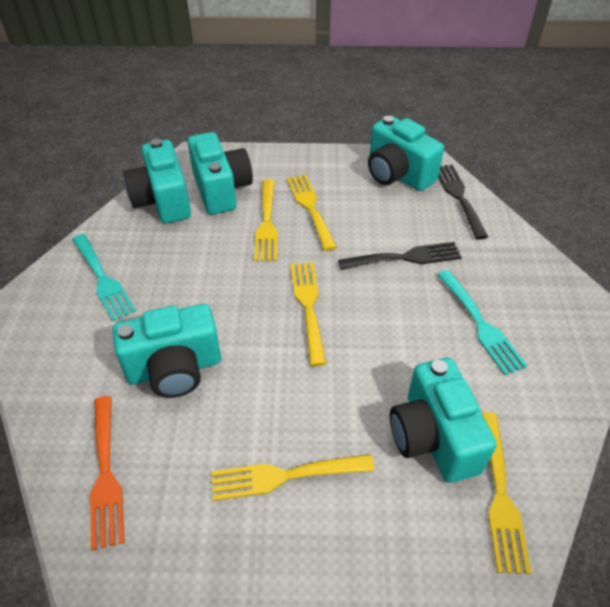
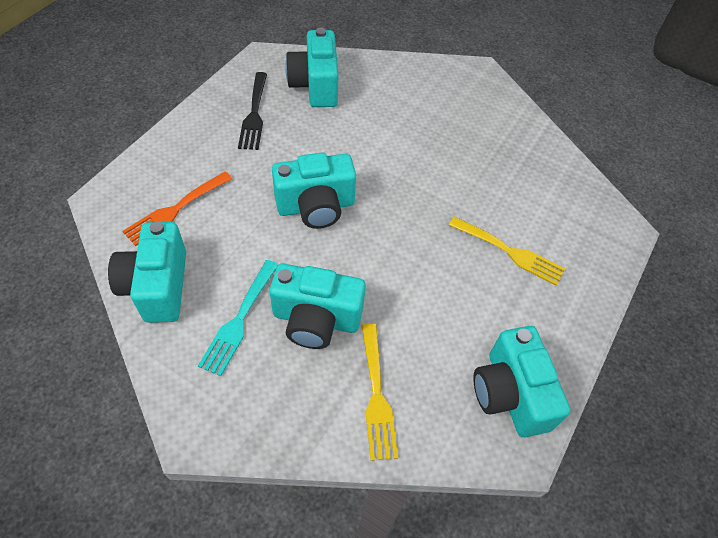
black fork: 2 -> 1
turquoise fork: 2 -> 1
yellow fork: 5 -> 2

